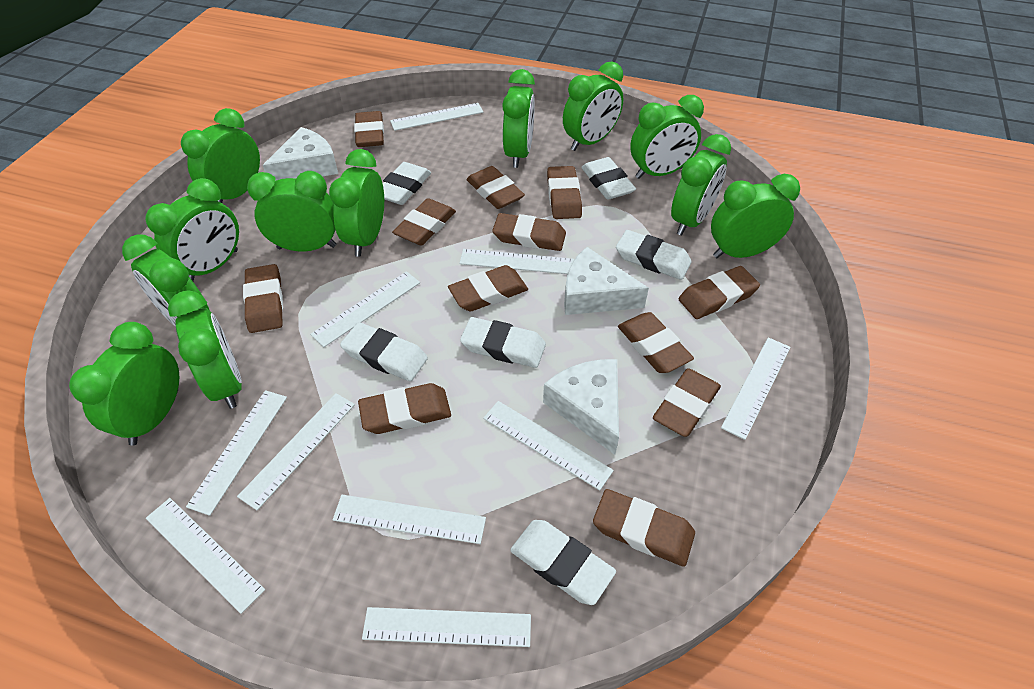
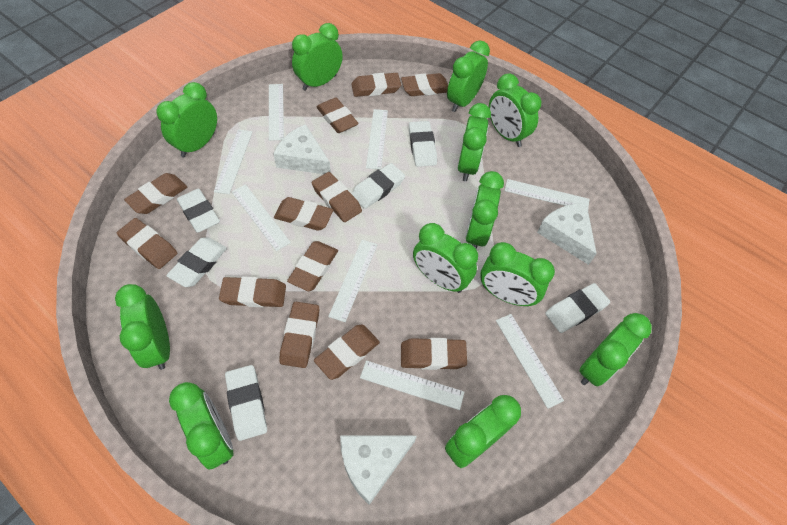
white ruler: 10 -> 8

